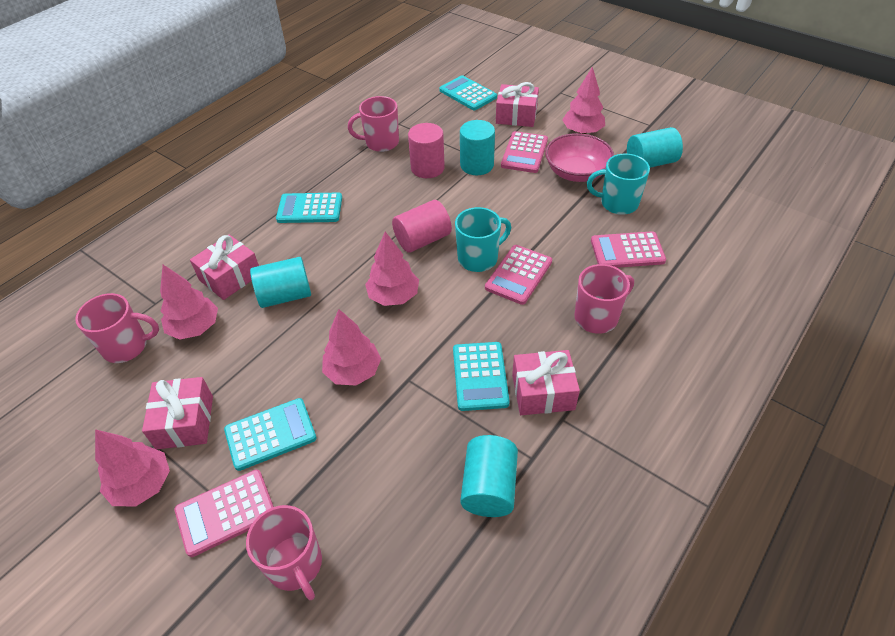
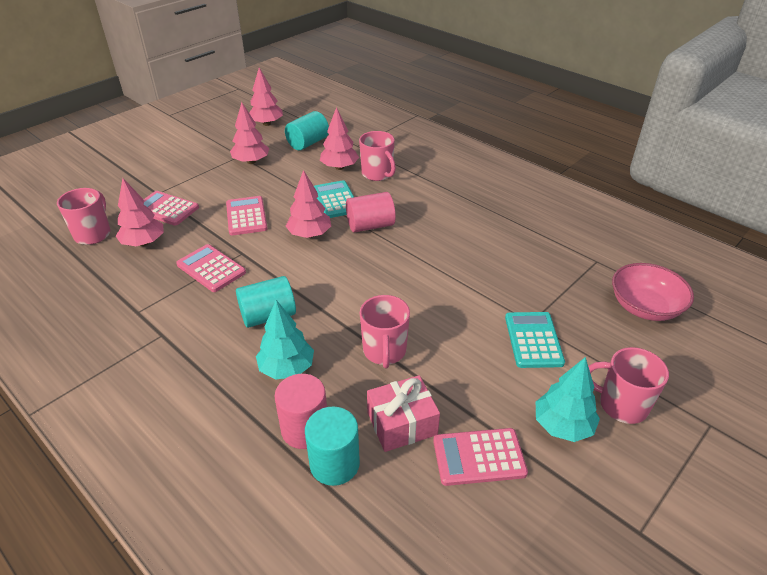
pink gift: 4 -> 1
turquoise calculator: 4 -> 2
turquoise cylinder: 4 -> 3
turquoise mug: 2 -> 0
turquoise tree: 0 -> 2

